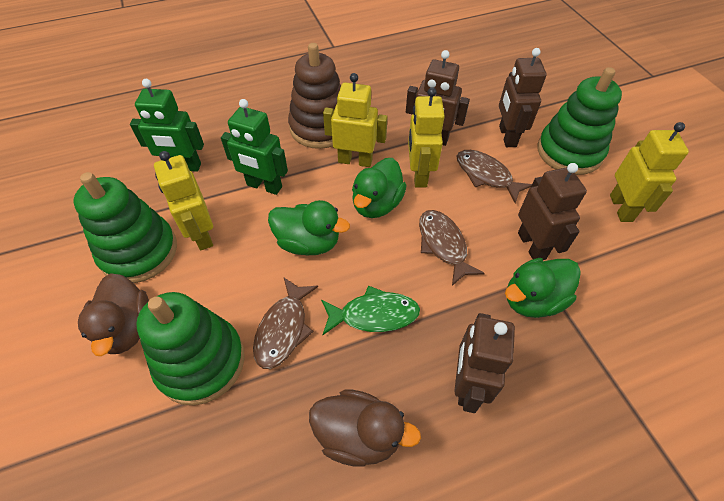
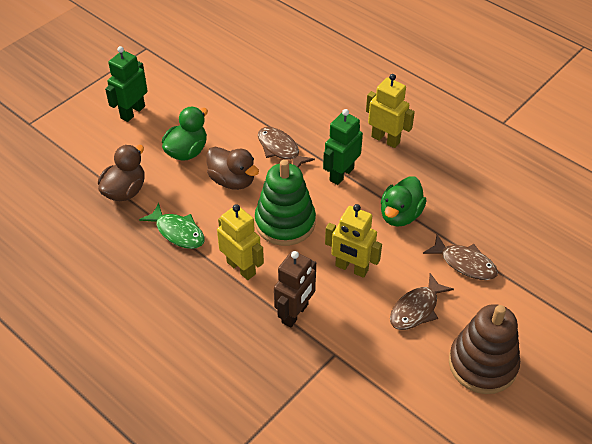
brown robot: 4 -> 1
green duck: 3 -> 2
green stacking toy: 3 -> 1
yellow robot: 4 -> 3

